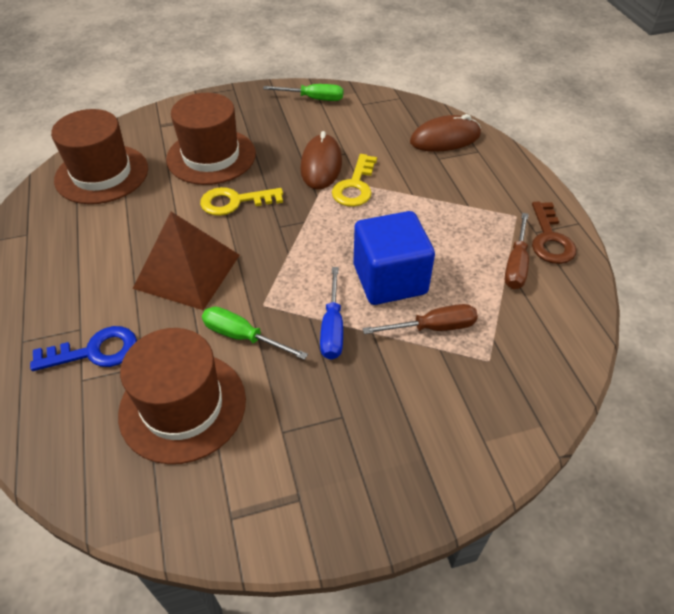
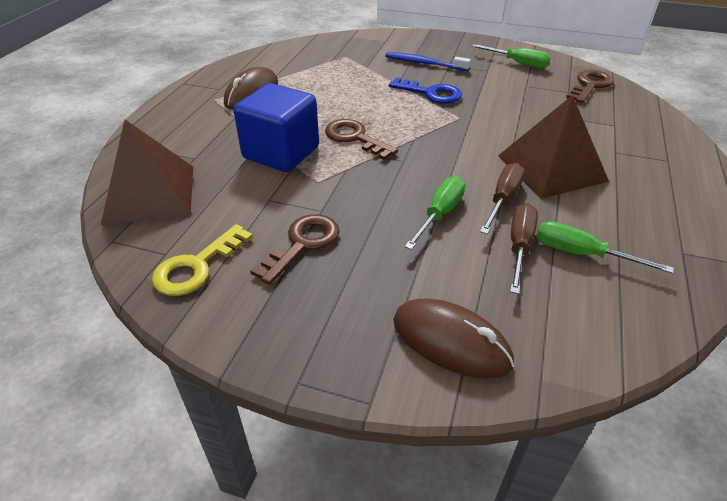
blue screwdriver: 1 -> 0
blue toothbrush: 0 -> 1
brown hat: 3 -> 0
brown key: 1 -> 3
brown pyramid: 1 -> 2
green screwdriver: 2 -> 3
yellow key: 2 -> 1

